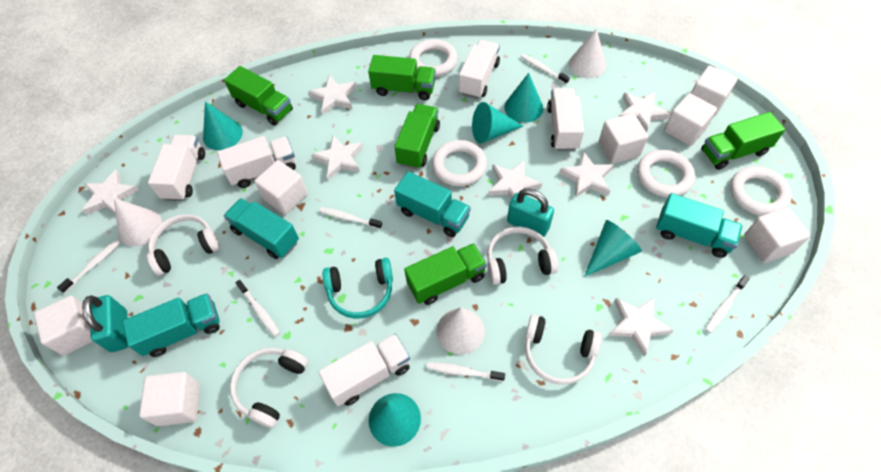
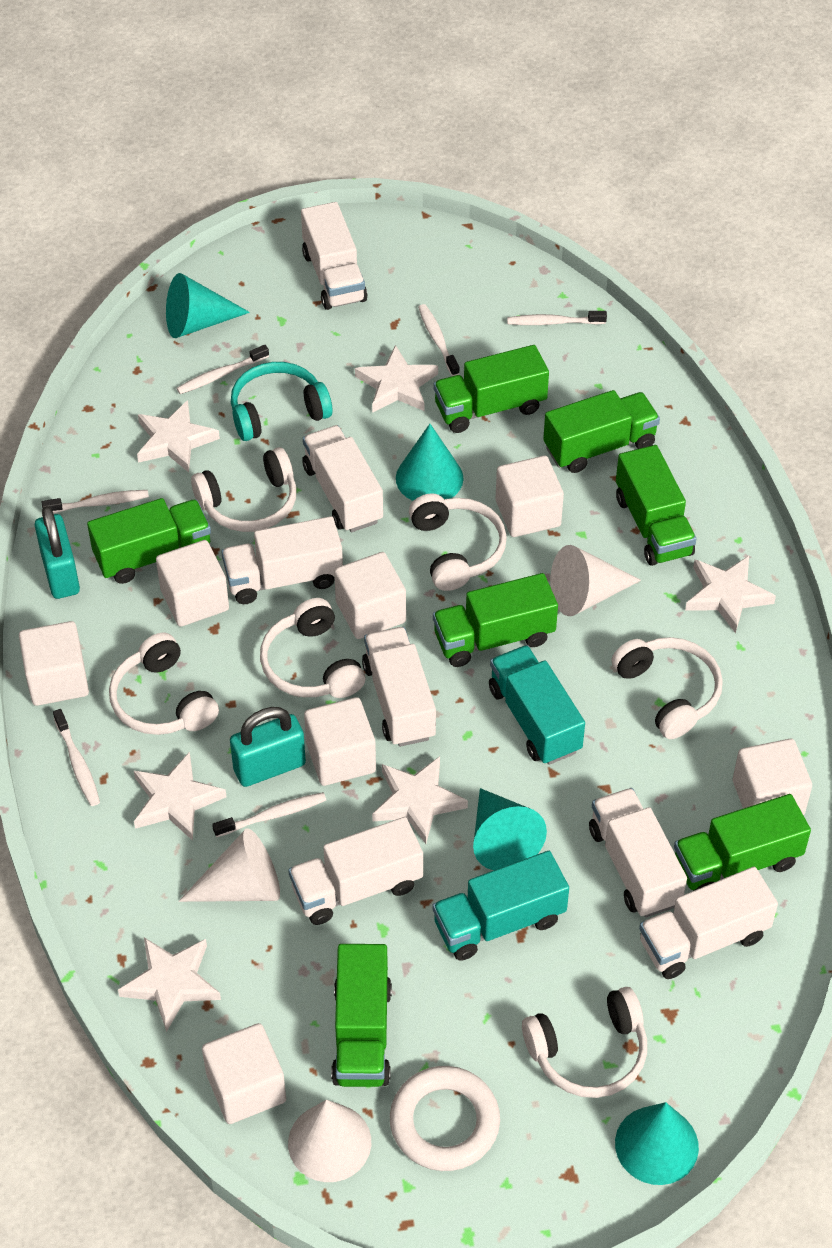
green truck: 5 -> 7
turquoise cone: 5 -> 4
turquoise truck: 4 -> 2
white headphones: 4 -> 6
white ring: 4 -> 1
white star: 7 -> 6
white truck: 5 -> 7

